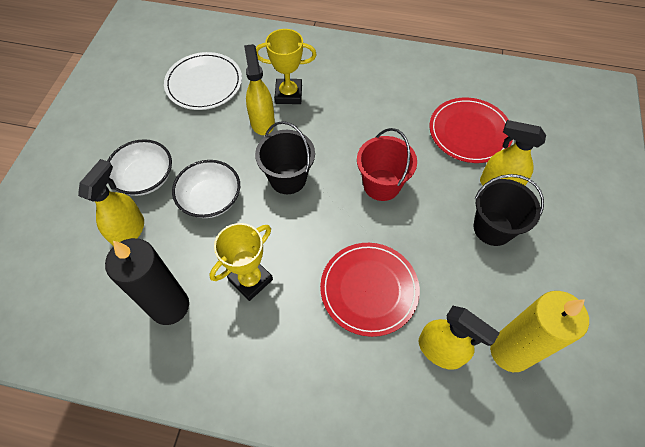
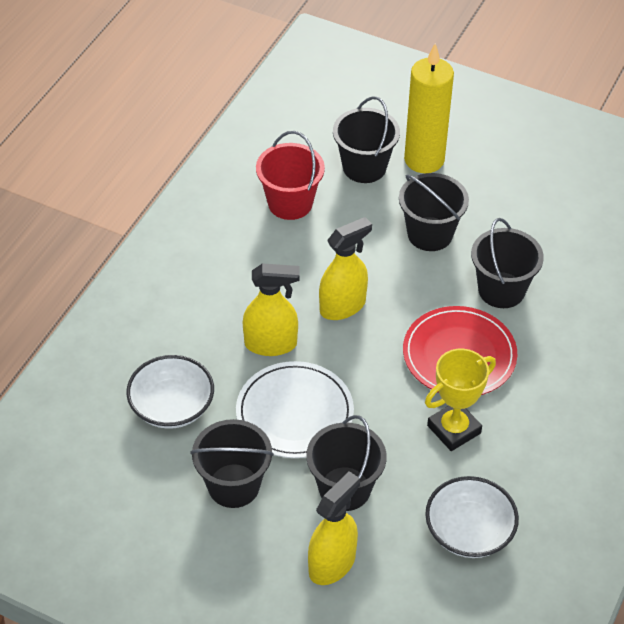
black bucket: 2 -> 5
black candle: 1 -> 0
red plate: 2 -> 1
yellow spray bottle: 4 -> 3
yellow trophy: 2 -> 1

